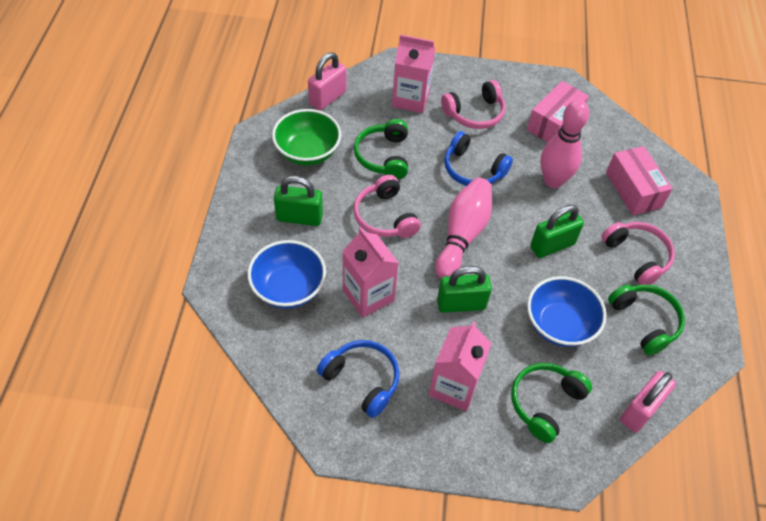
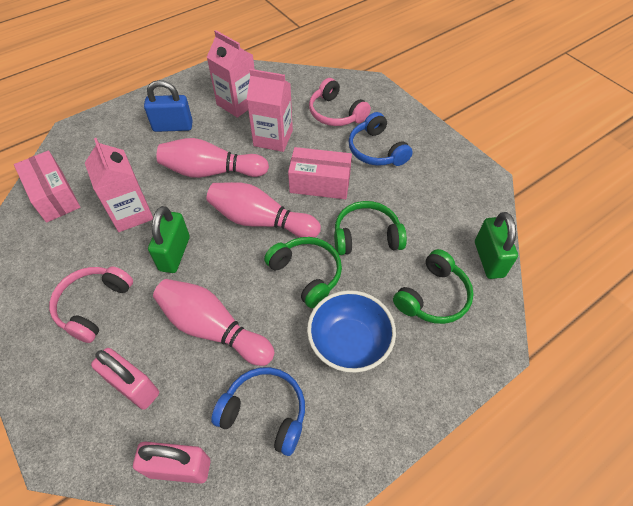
blue bowl: 2 -> 1
blue padlock: 0 -> 1
green bowl: 1 -> 0
green padlock: 3 -> 2
pink bowling pin: 2 -> 3
pink headphones: 3 -> 2

